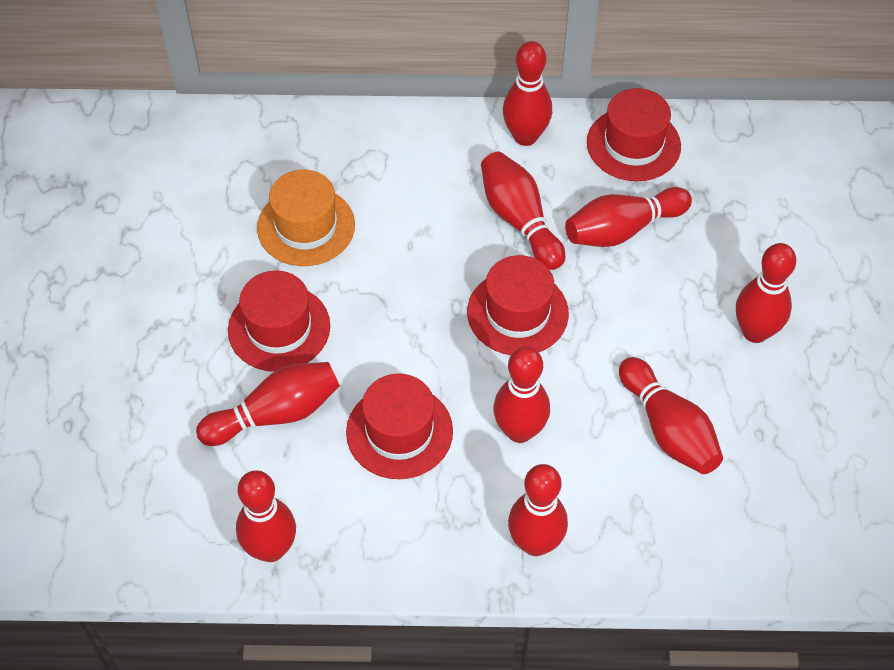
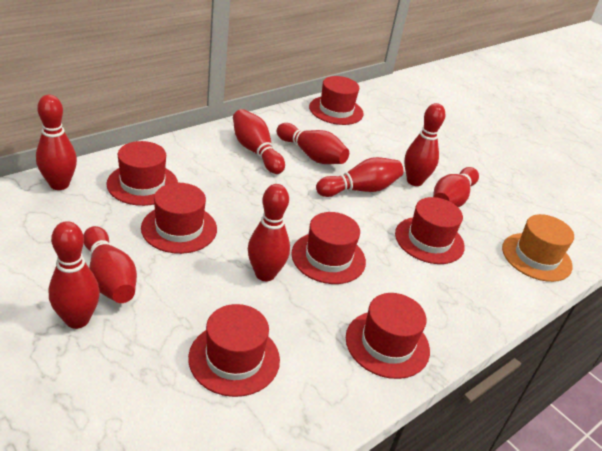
red hat: 4 -> 7

